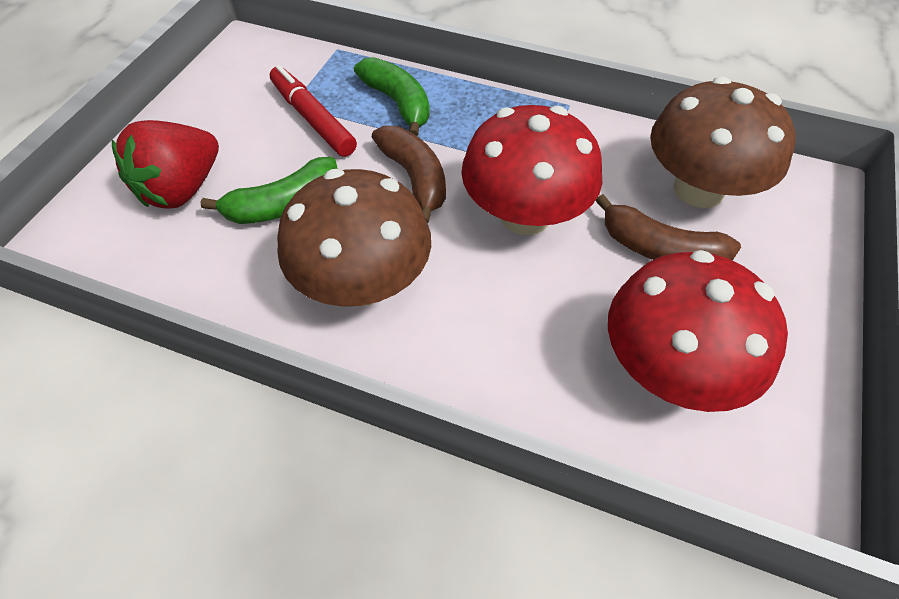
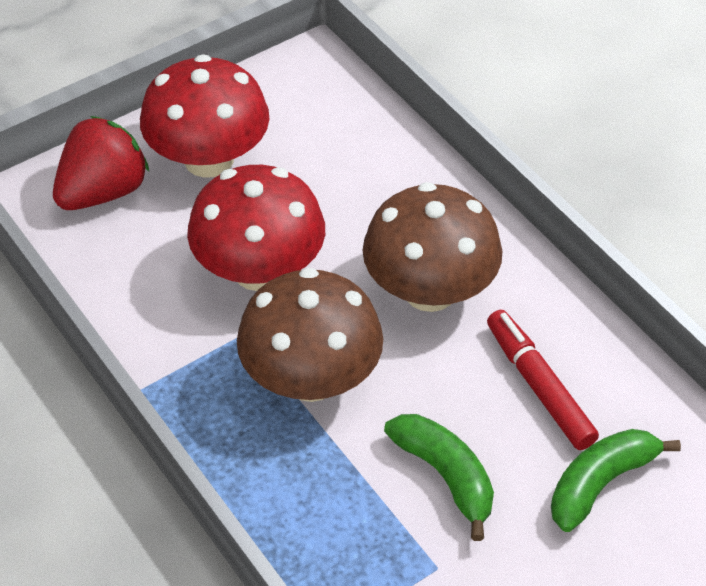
brown banana: 2 -> 0

